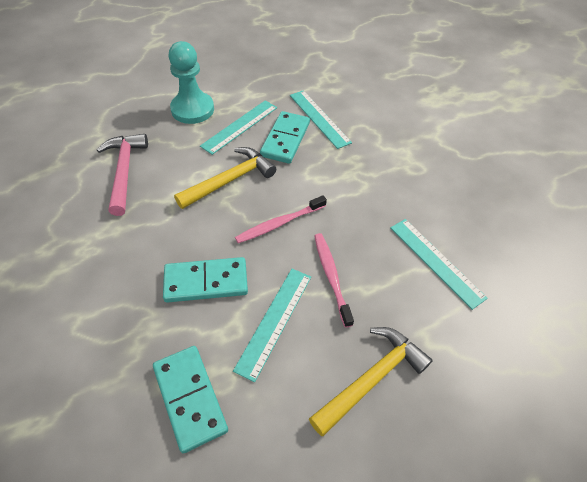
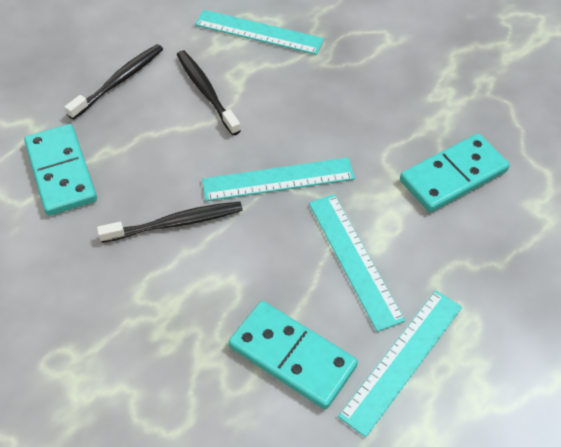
black toothbrush: 0 -> 3
pink hammer: 1 -> 0
pink toothbrush: 2 -> 0
turquoise pawn: 1 -> 0
yellow hammer: 2 -> 0

